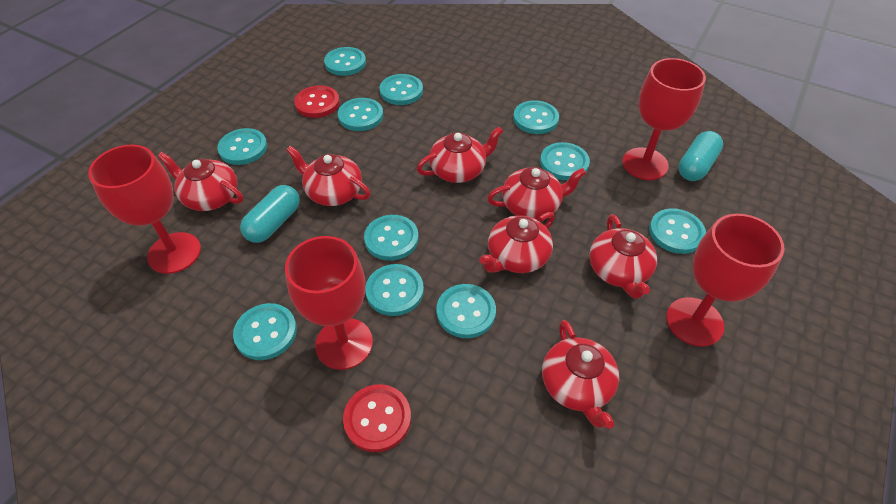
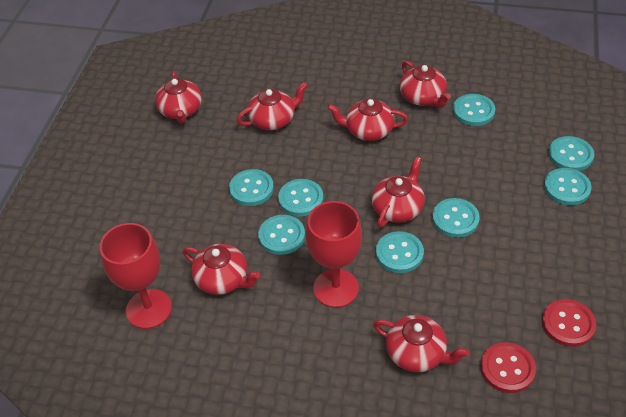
red goblet: 4 -> 2
turquoise button: 11 -> 8
turquoise capsule: 2 -> 0

